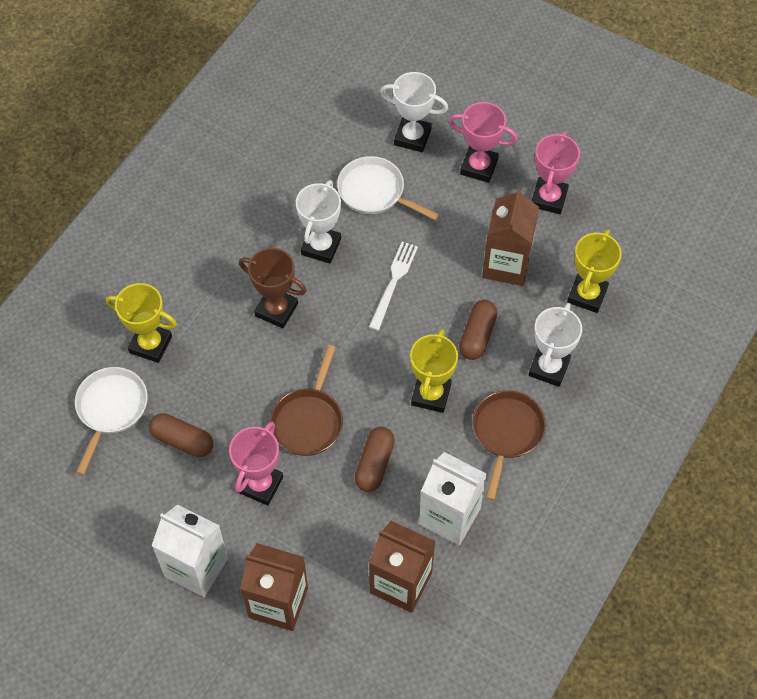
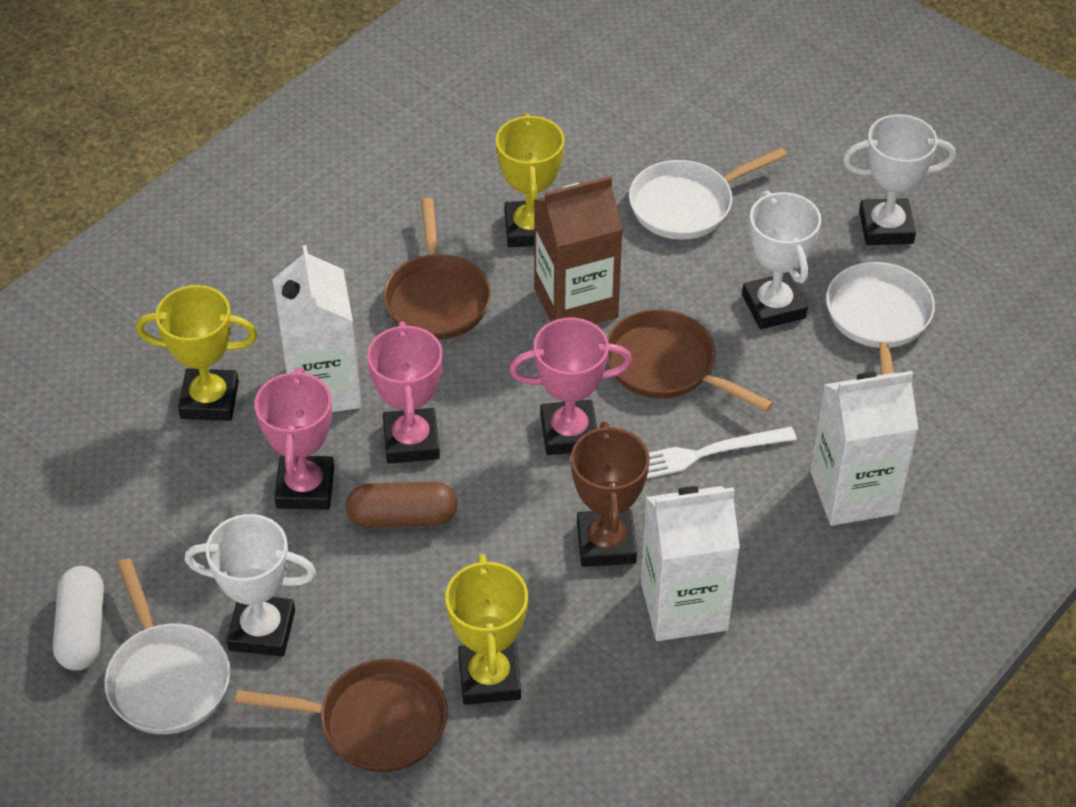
brown capsule: 3 -> 1
brown carton: 3 -> 1
brown pan: 2 -> 3
white capsule: 0 -> 1
white carton: 2 -> 3
white pan: 2 -> 3

